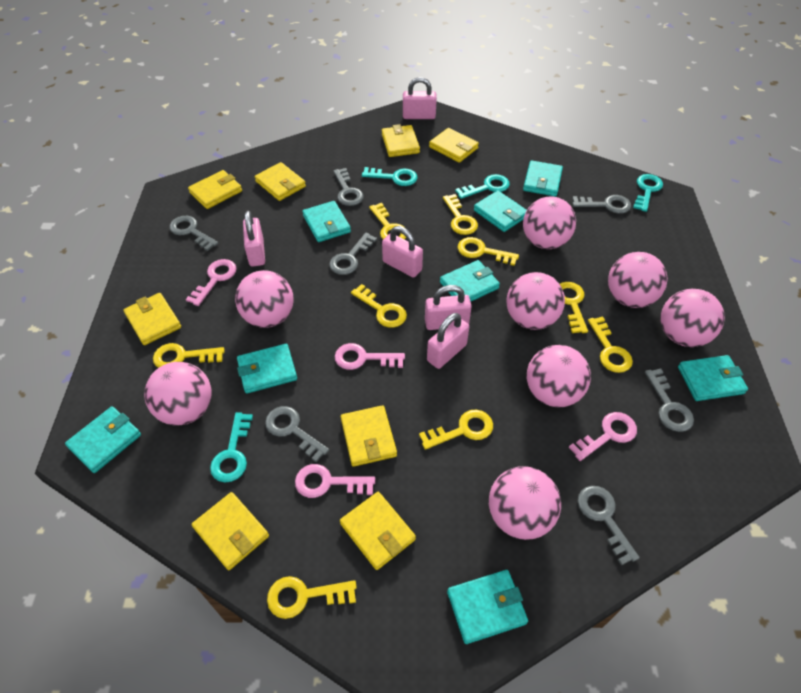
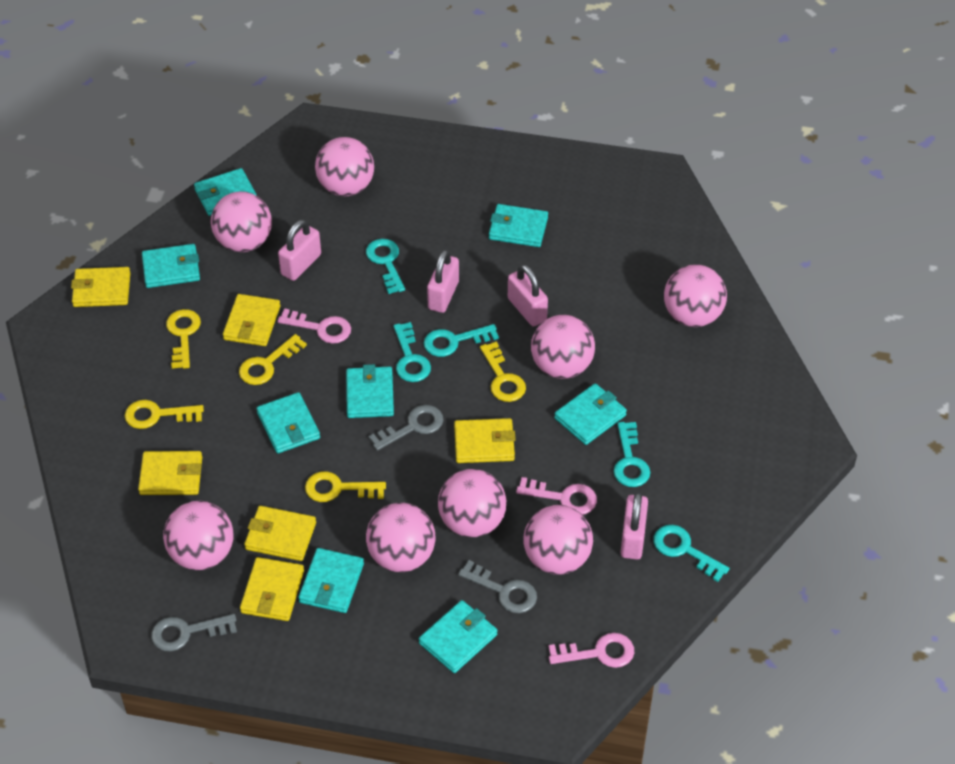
grey key: 7 -> 3
pink key: 4 -> 3
pink padlock: 5 -> 4
turquoise key: 4 -> 5
yellow key: 9 -> 5
yellow wallet: 8 -> 6

